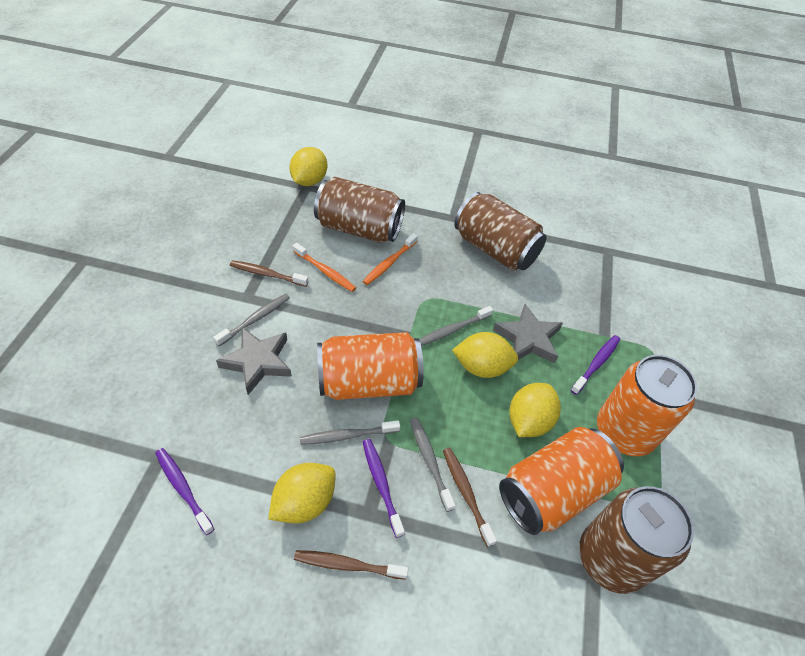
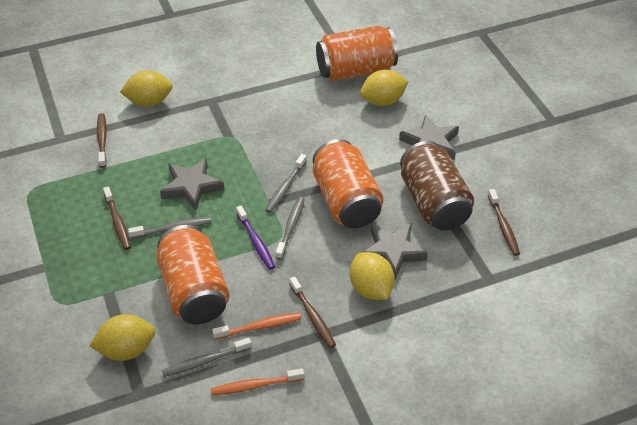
brown can: 3 -> 1
brown toothbrush: 3 -> 4
grey star: 2 -> 3
purple toothbrush: 3 -> 1

